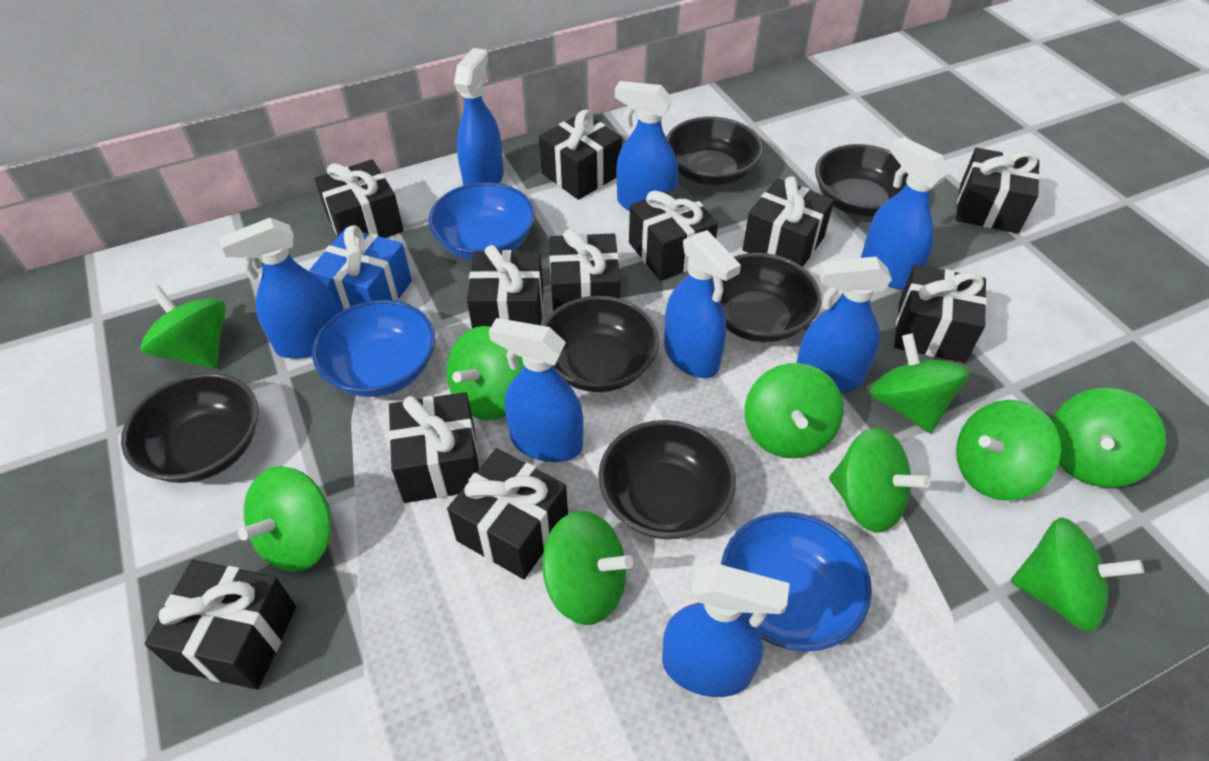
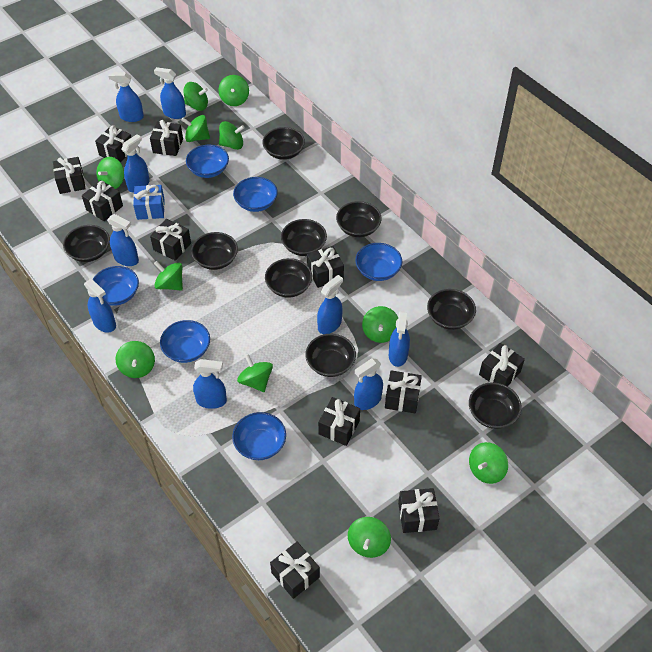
black bowl: 6 -> 9
blue bowl: 3 -> 6
blue spray bottle: 8 -> 9
green spinning top: 10 -> 11

